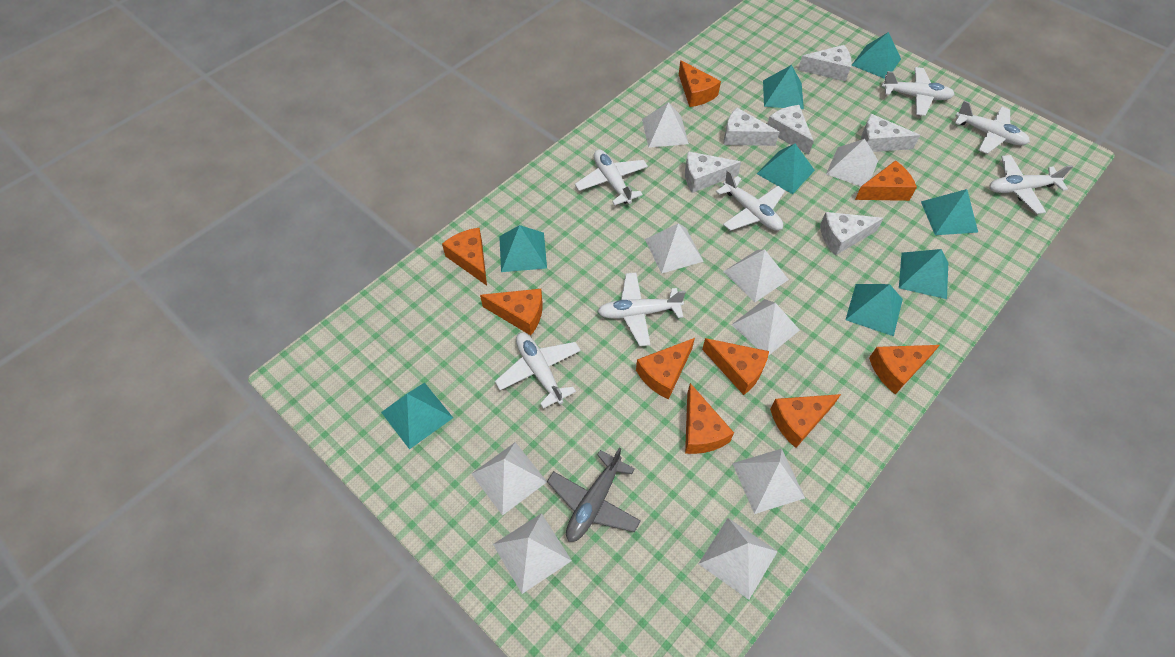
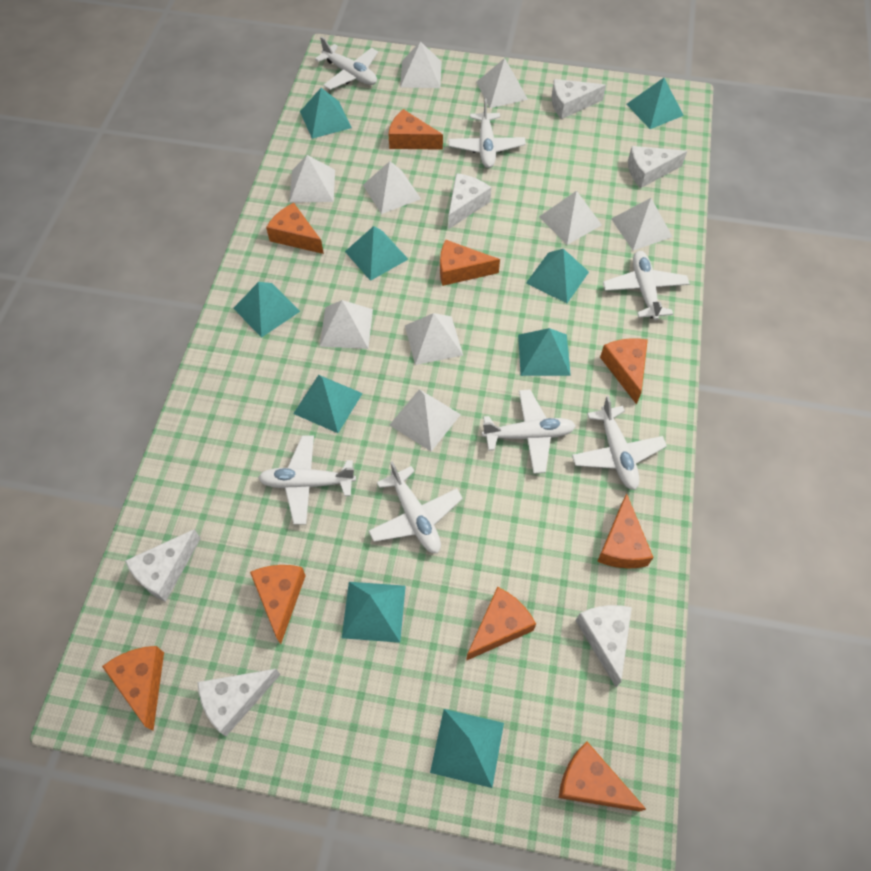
grey plane: 1 -> 0
turquoise pyramid: 8 -> 9

